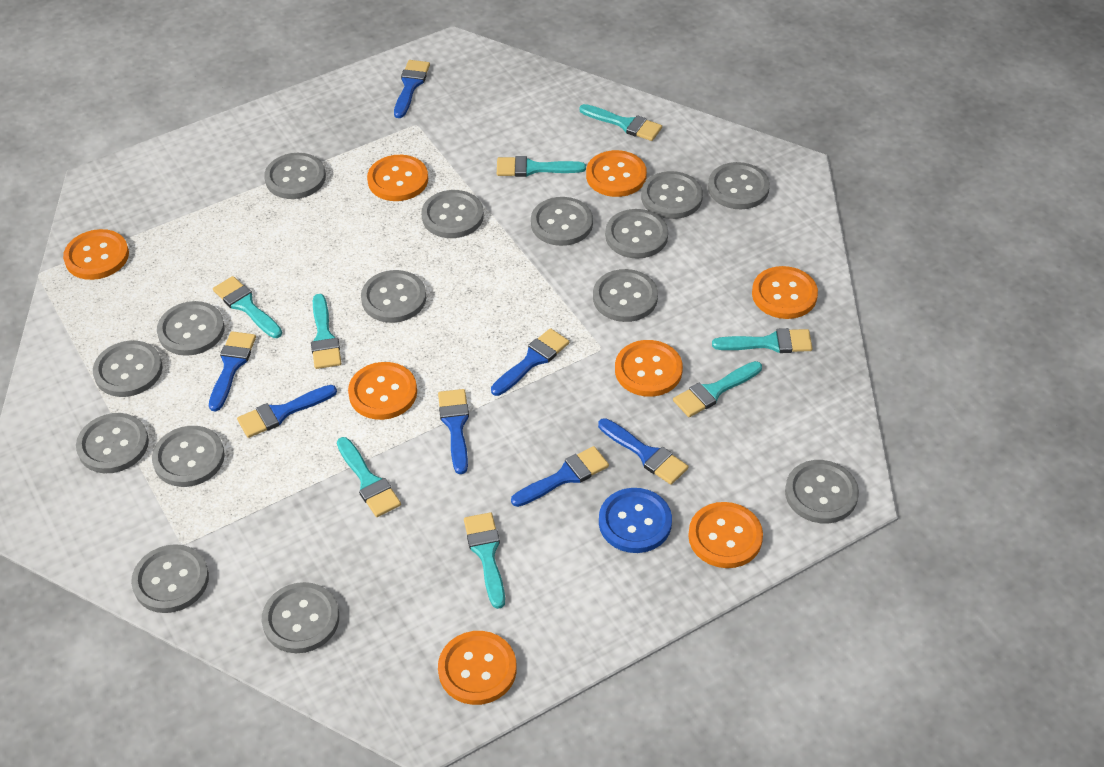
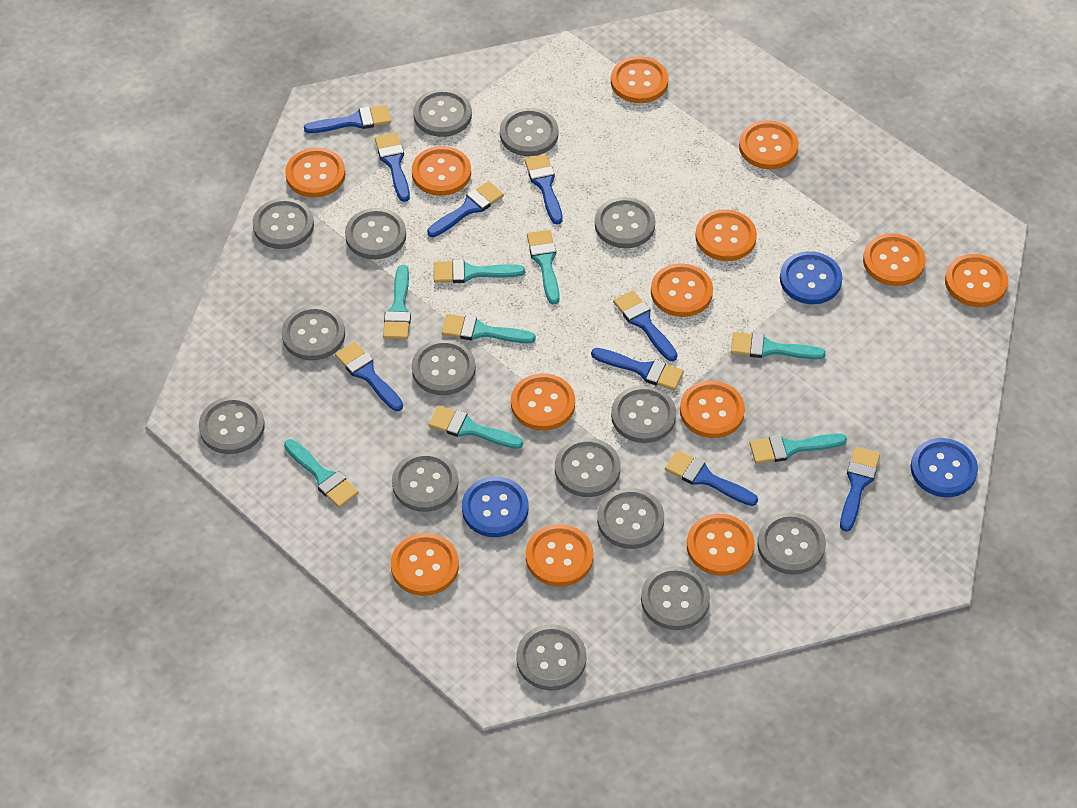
blue brush: 7 -> 9
blue button: 1 -> 3
orange button: 8 -> 13

